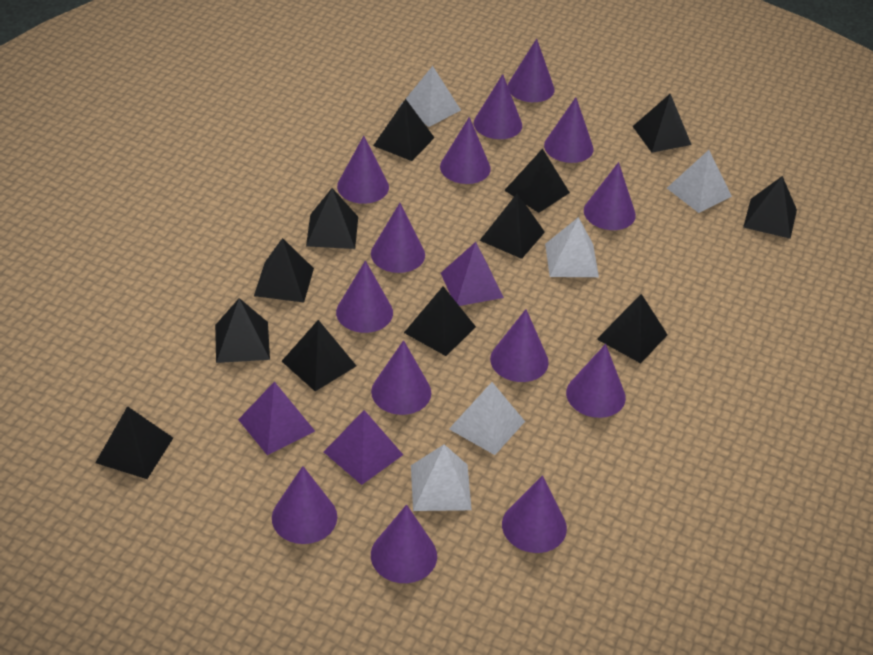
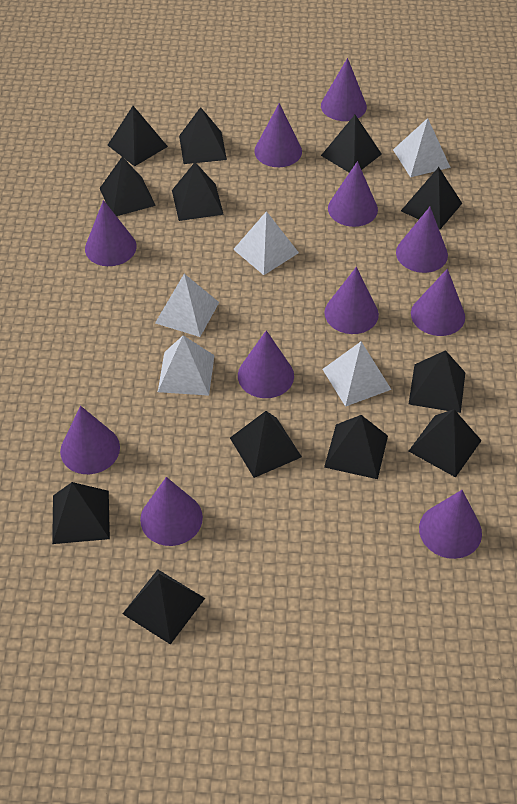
purple cone: 14 -> 11
purple pyramid: 3 -> 0

